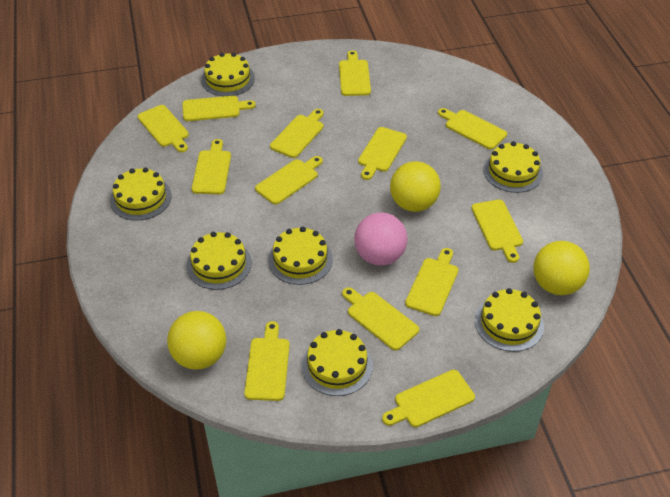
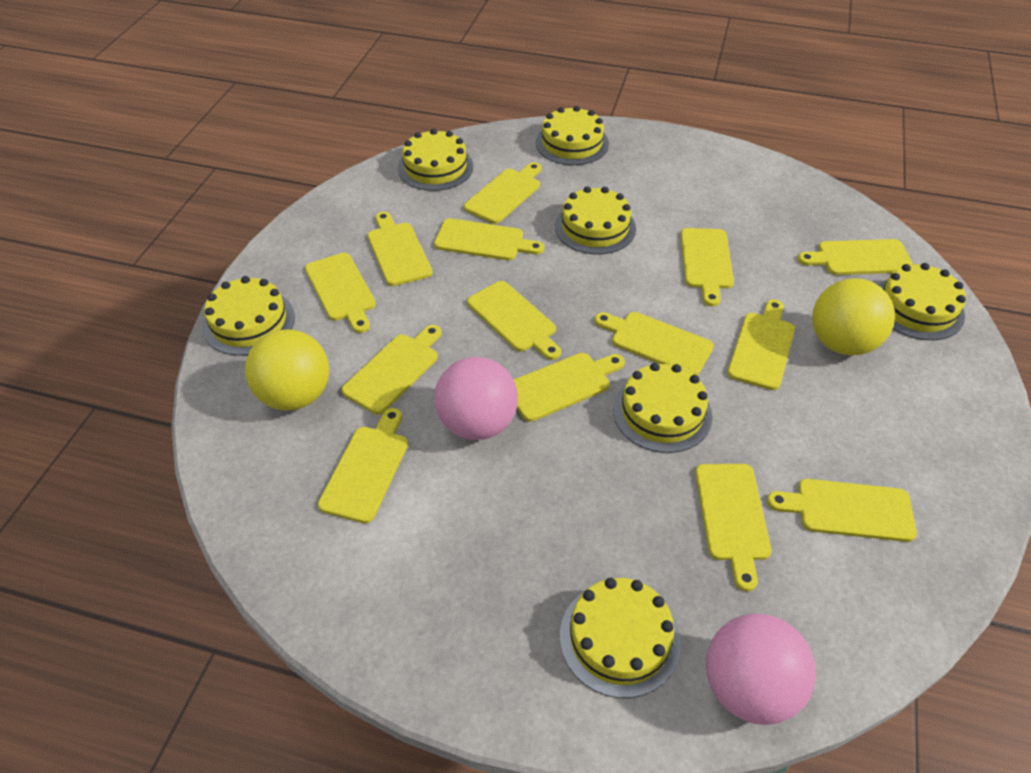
pink ball: 1 -> 2
yellow ball: 3 -> 2
yellow cutting board: 13 -> 14

